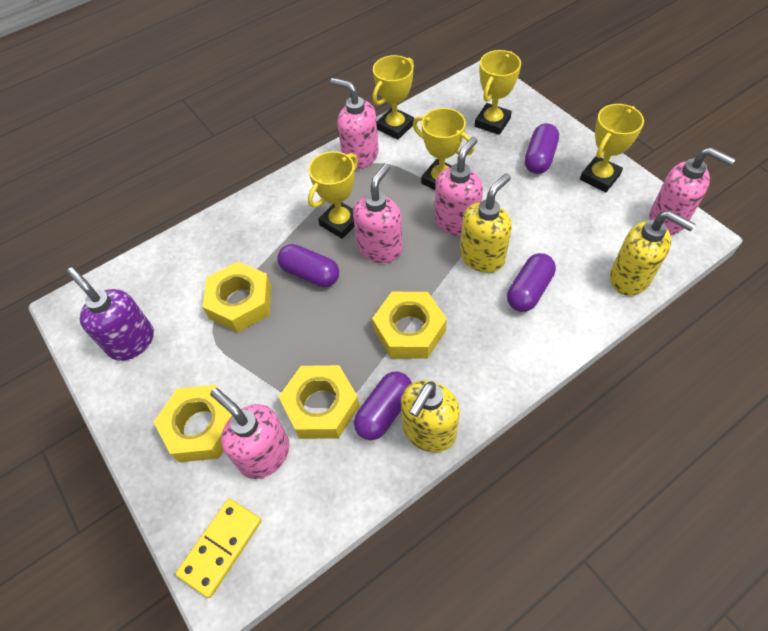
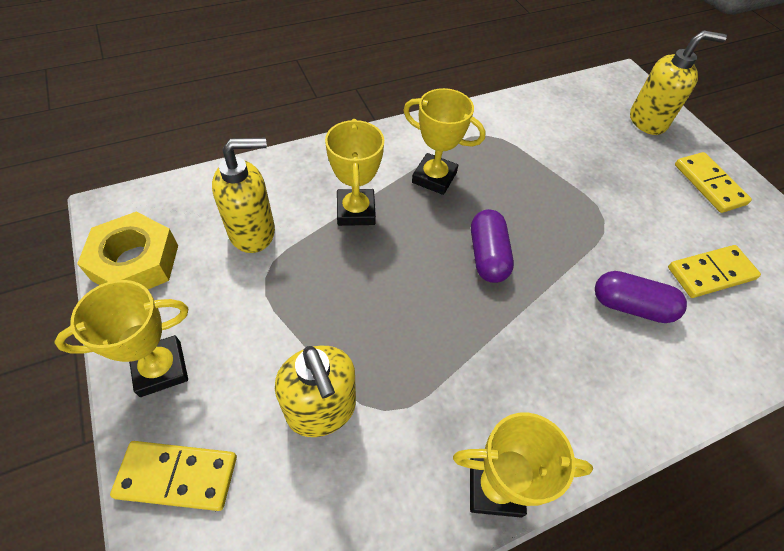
pink soap dispenser: 5 -> 0
purple capsule: 4 -> 2
purple soap dispenser: 1 -> 0
yellow domino: 1 -> 3
yellow nut: 4 -> 1
yellow trophy: 5 -> 4

